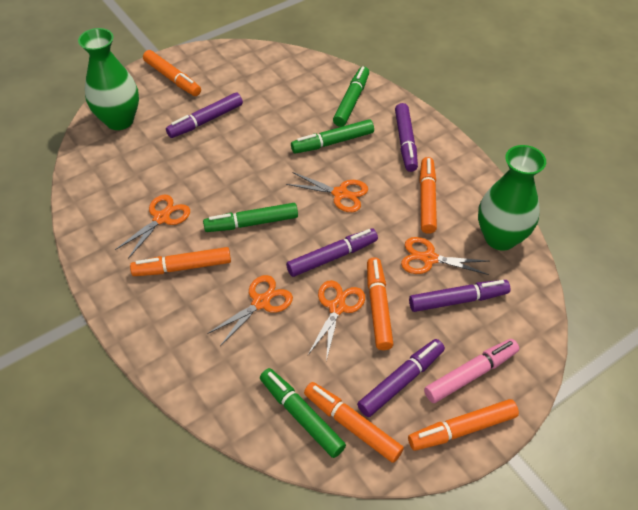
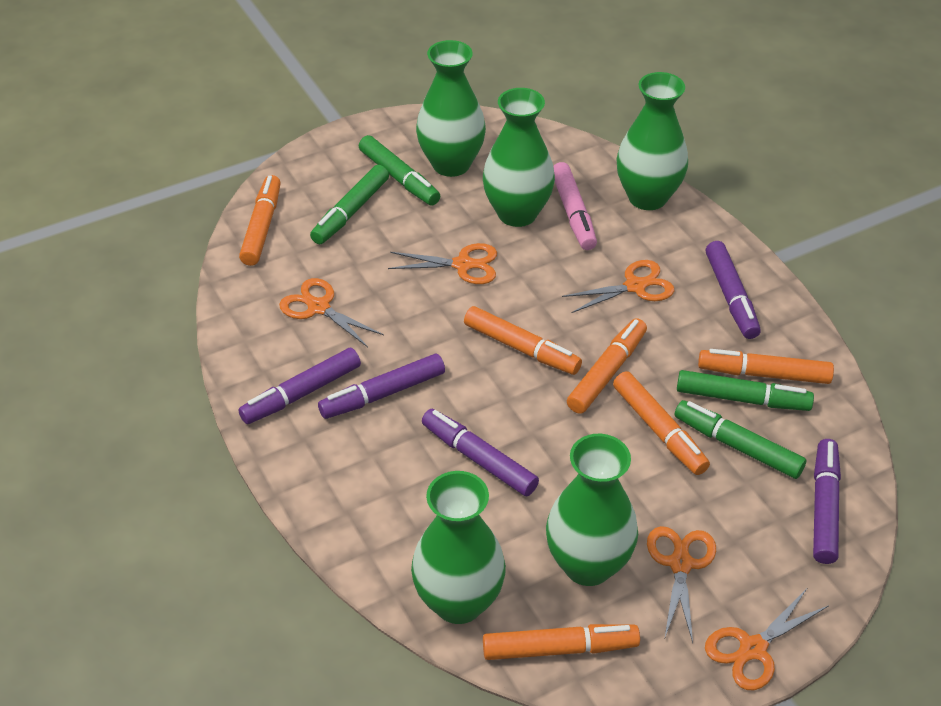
green vase: 2 -> 5

